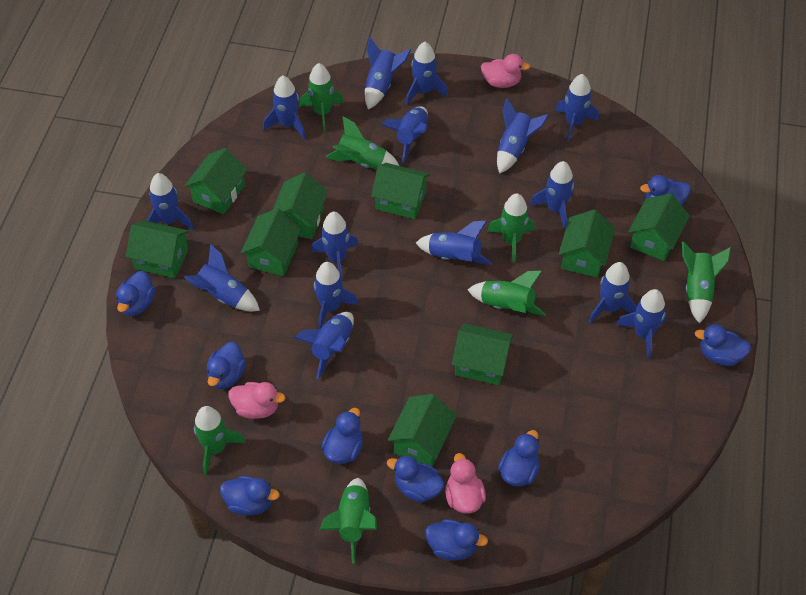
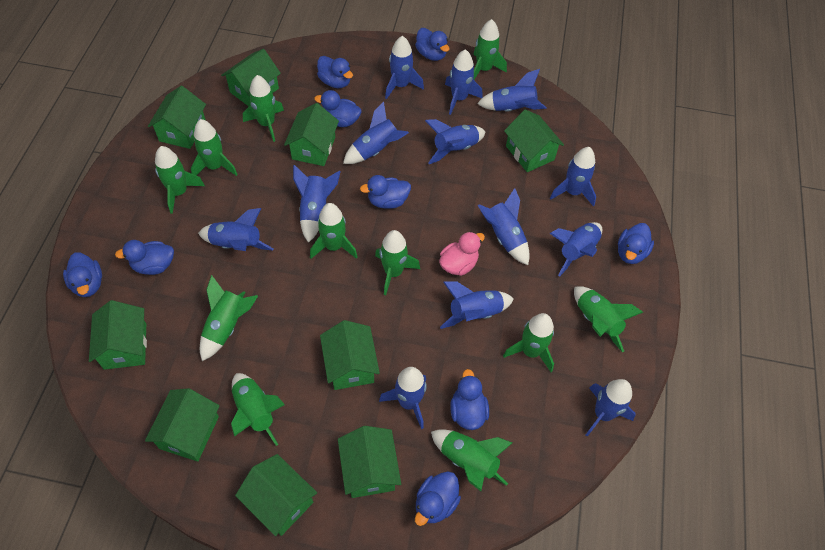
blue rocket: 15 -> 13
green rocket: 7 -> 11
pink duck: 3 -> 1

